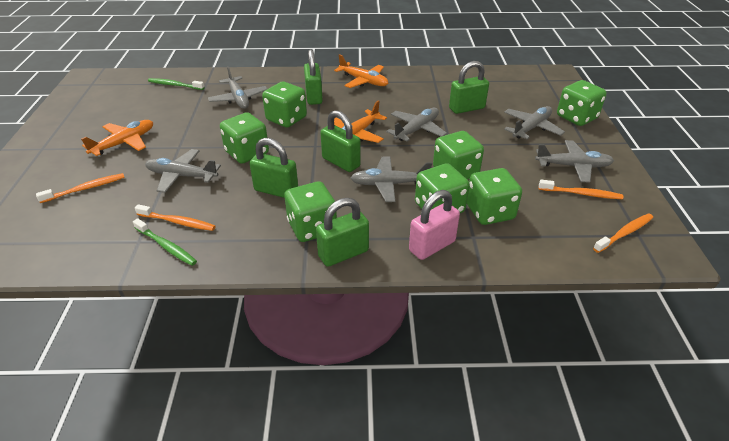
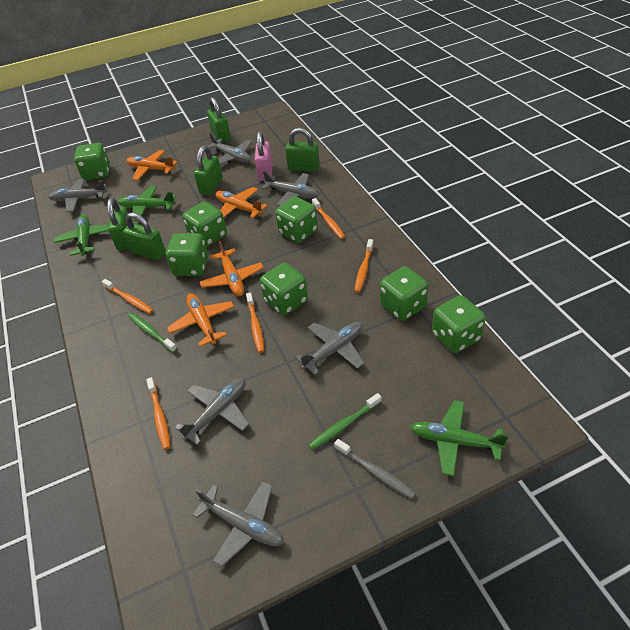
green plane: 0 -> 3
grey toothbrush: 0 -> 1
orange plane: 3 -> 4
orange toothbrush: 4 -> 5

